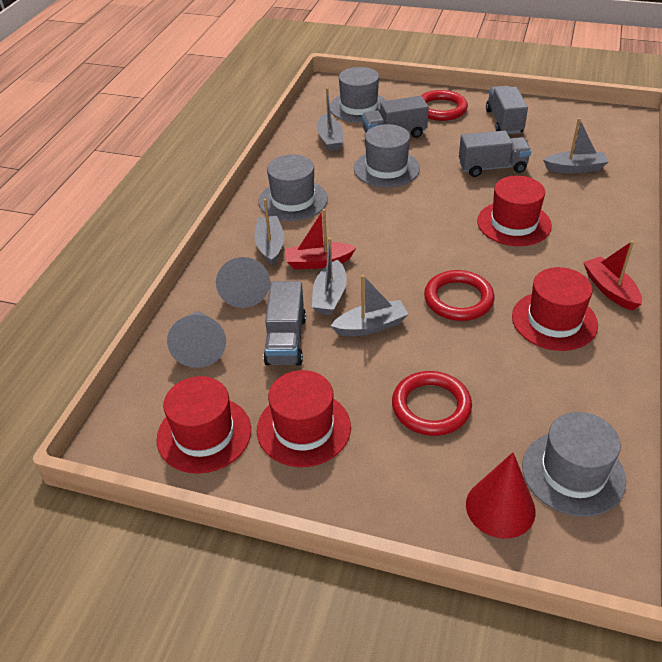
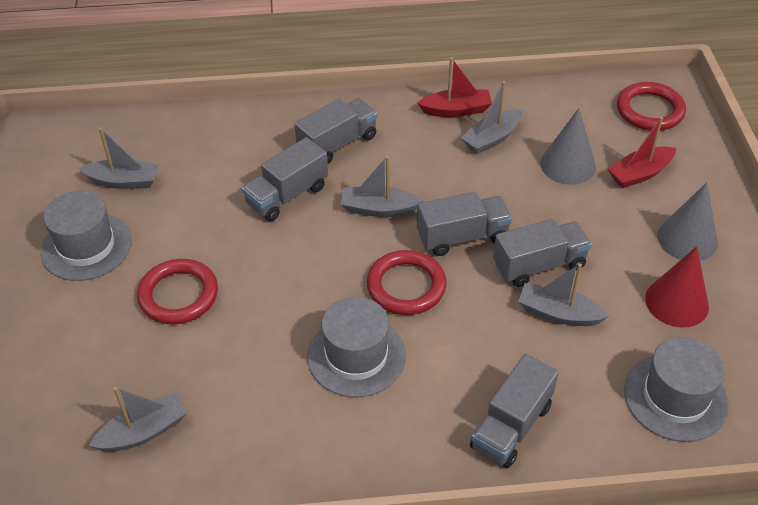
grey hat: 4 -> 3
grey truck: 4 -> 5
red hat: 4 -> 0

